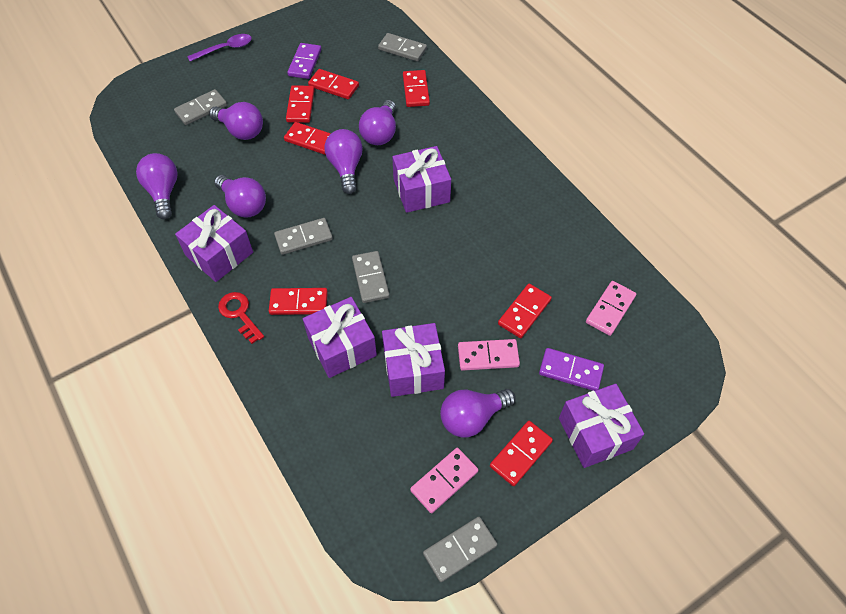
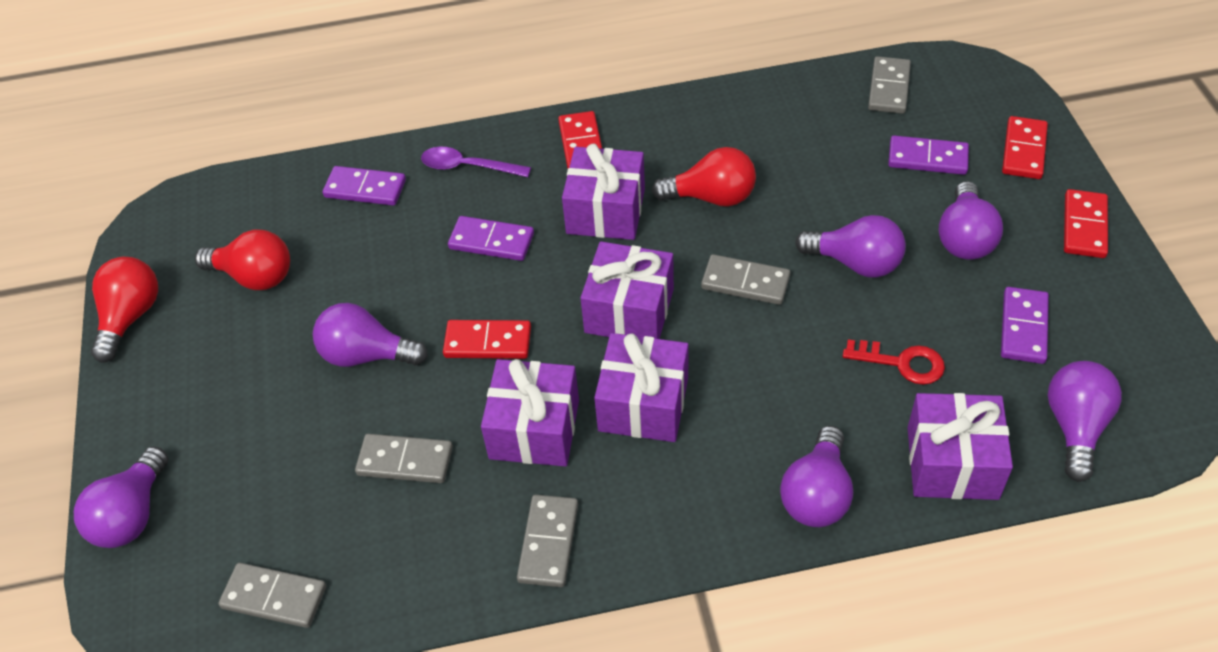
pink domino: 3 -> 0
purple domino: 2 -> 4
red domino: 7 -> 4
red light bulb: 0 -> 3

